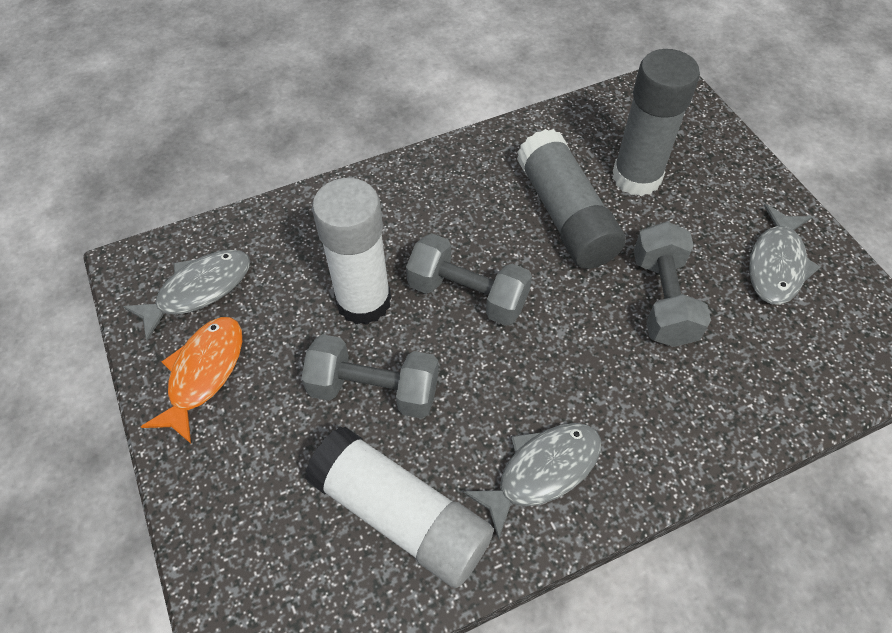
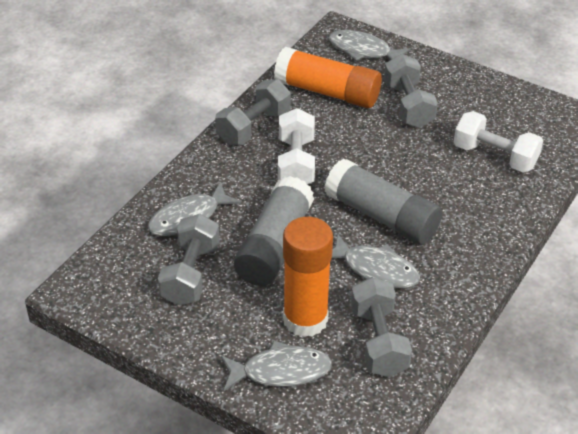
grey dumbbell: 3 -> 4
grey fish: 3 -> 4
orange fish: 1 -> 0
orange glue stick: 0 -> 2
white dumbbell: 0 -> 2
white glue stick: 2 -> 0

